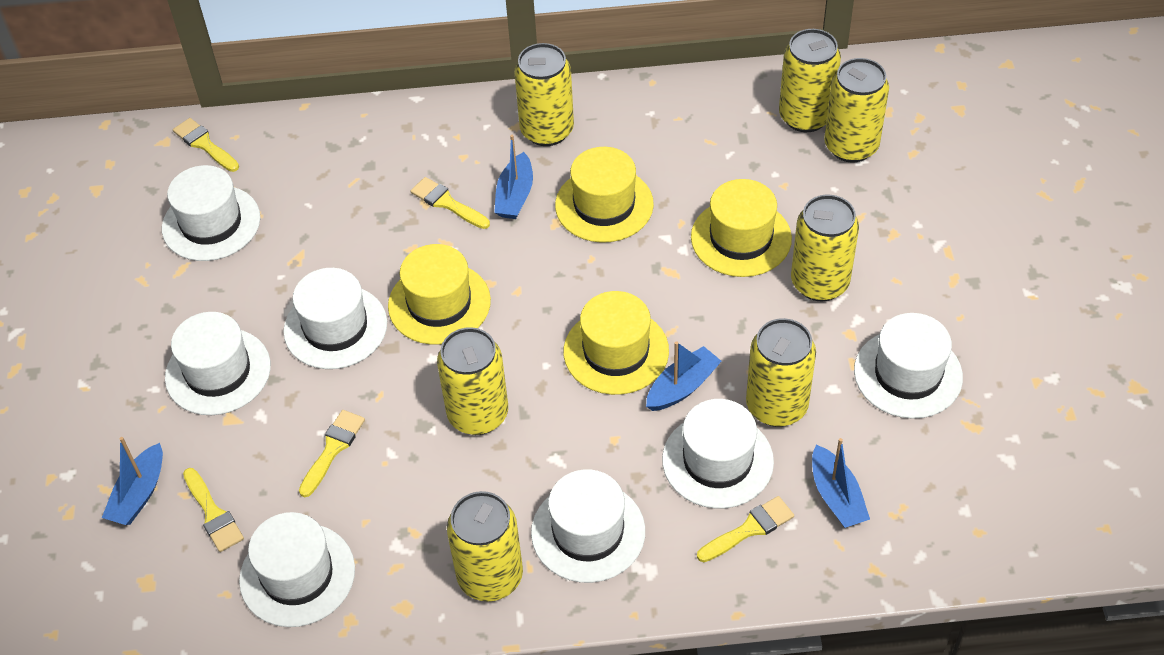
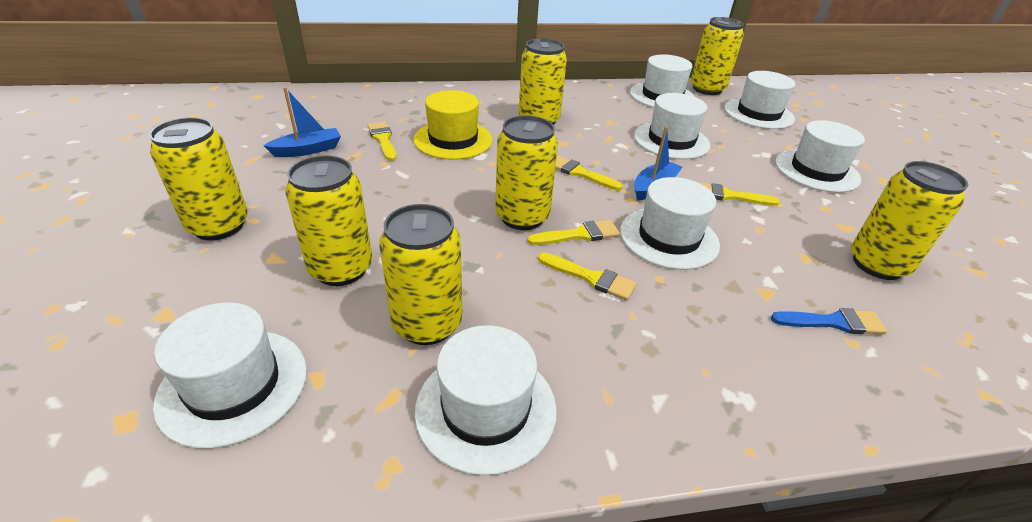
blue boat: 4 -> 2
blue brush: 0 -> 1
yellow hat: 4 -> 1

